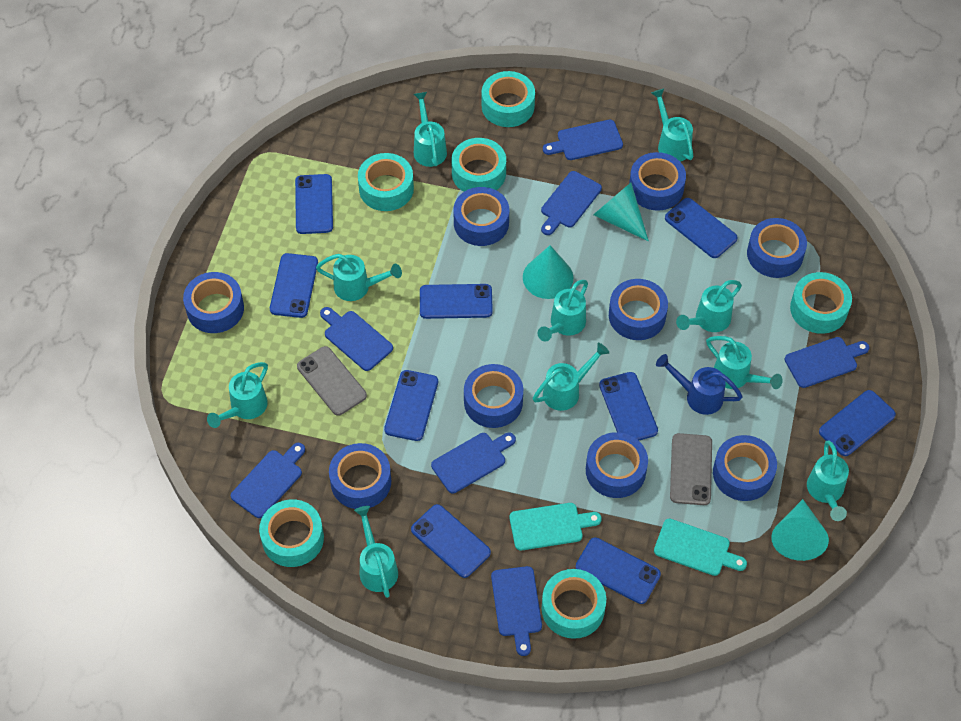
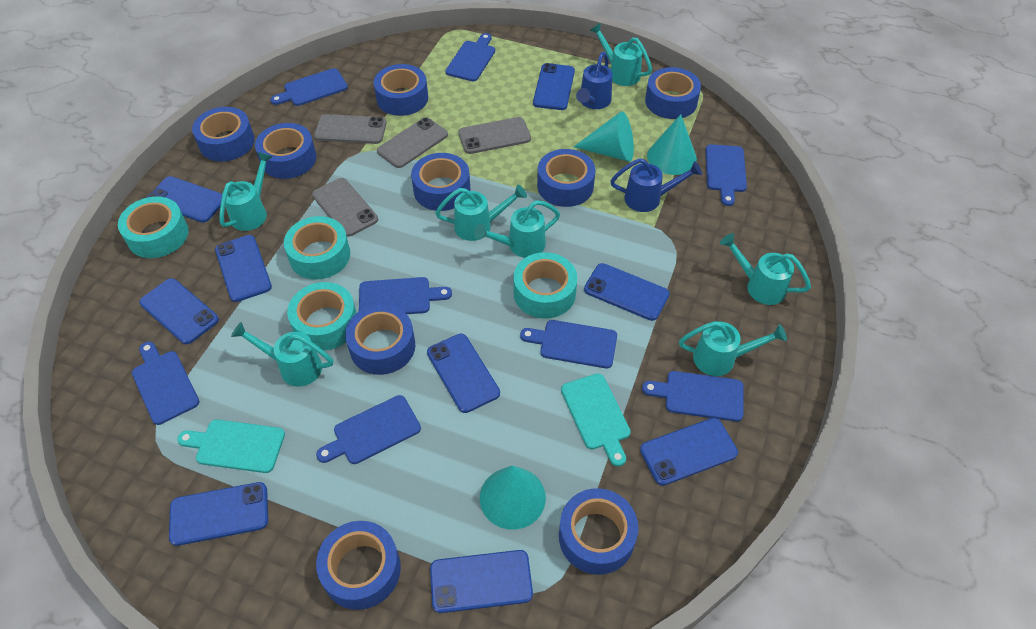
blue cutting board: 7 -> 8
blue watering can: 1 -> 2
grey phone: 2 -> 4
turquoise tape: 6 -> 4
turquoise watering can: 10 -> 7

